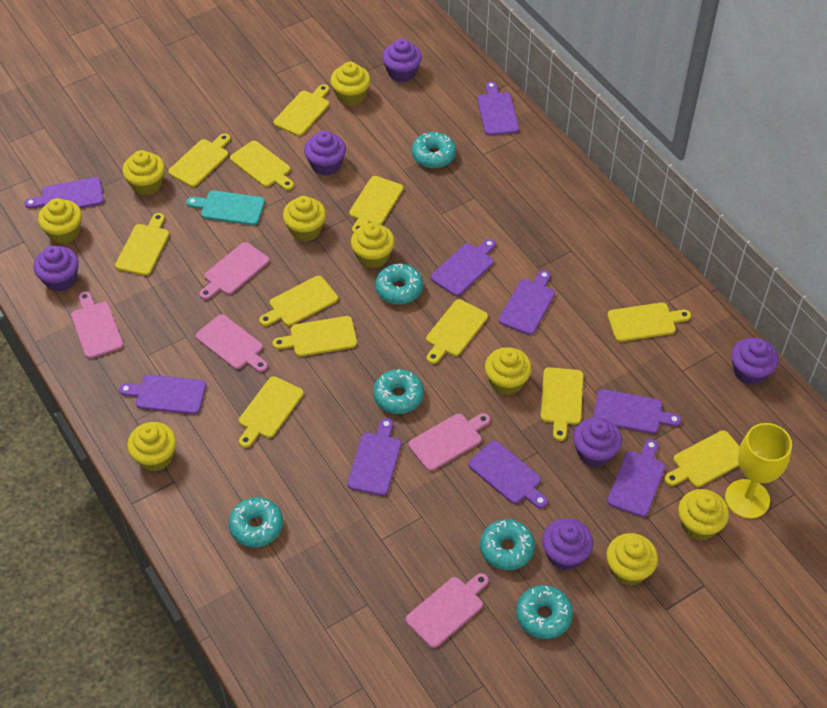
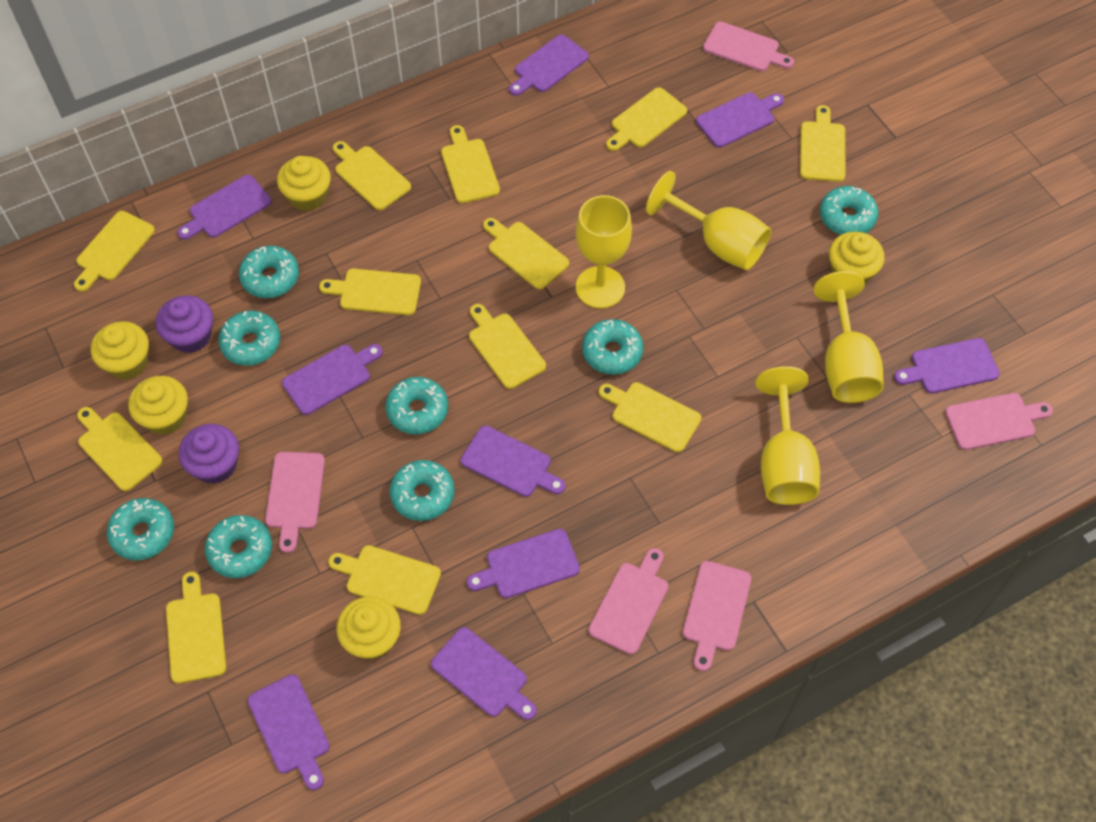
purple cupcake: 6 -> 2
turquoise cutting board: 1 -> 0
turquoise donut: 6 -> 8
yellow cupcake: 9 -> 5
yellow goblet: 1 -> 4

